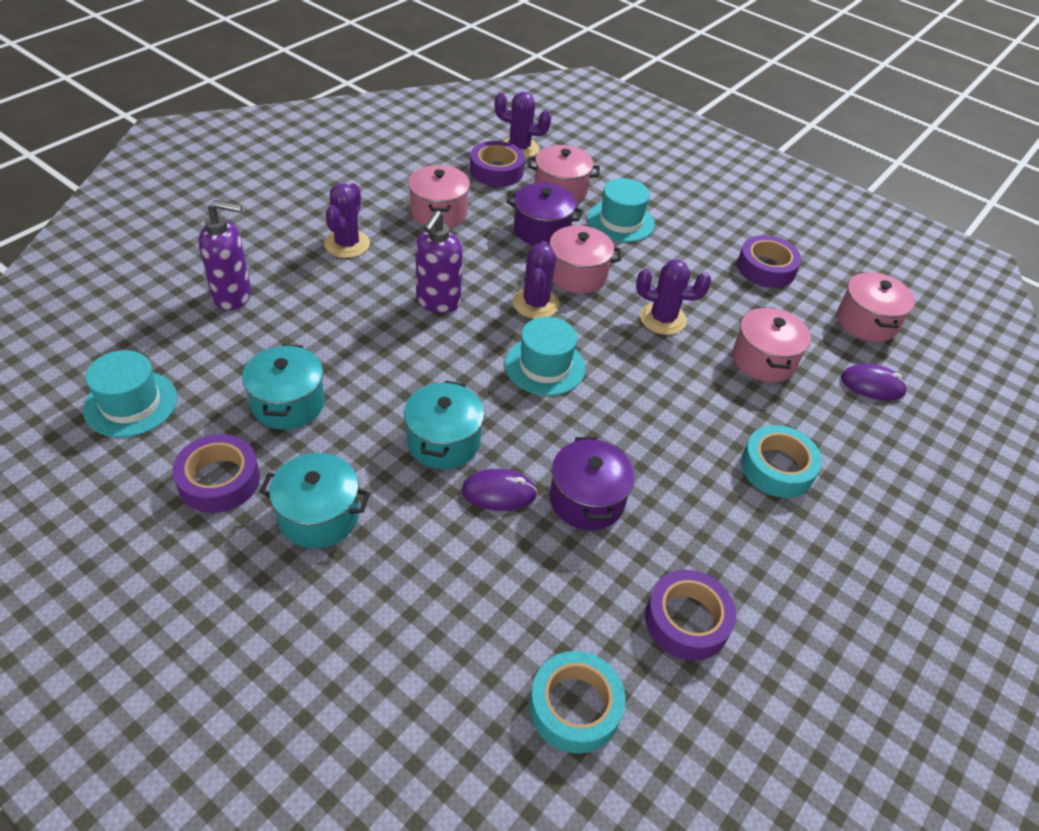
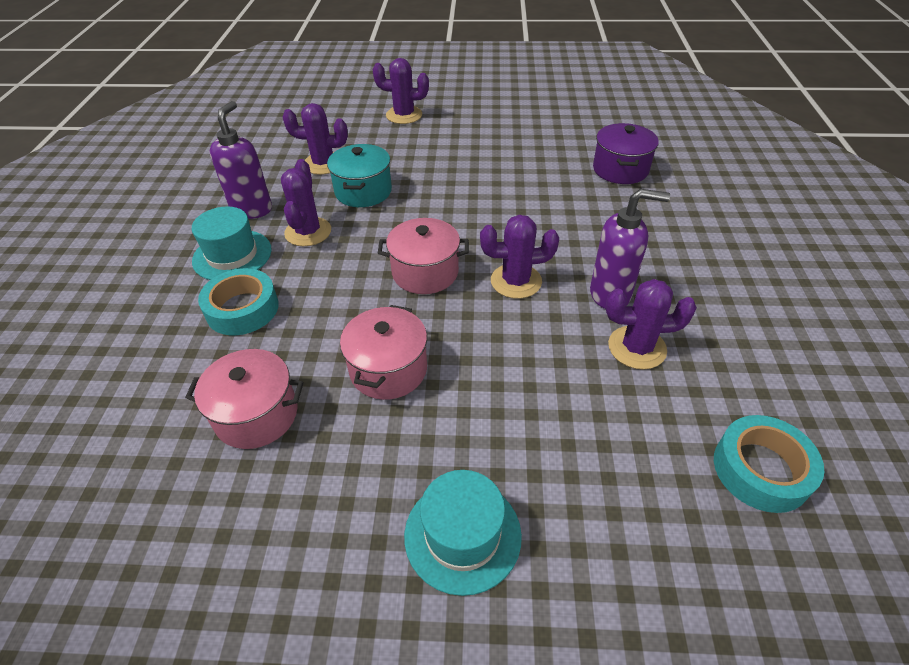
pink pot: 5 -> 3
purple cactus: 4 -> 5
purple mouse: 2 -> 0
purple pot: 2 -> 1
purple tape: 4 -> 0
turquoise hat: 3 -> 2
turquoise pot: 3 -> 1

